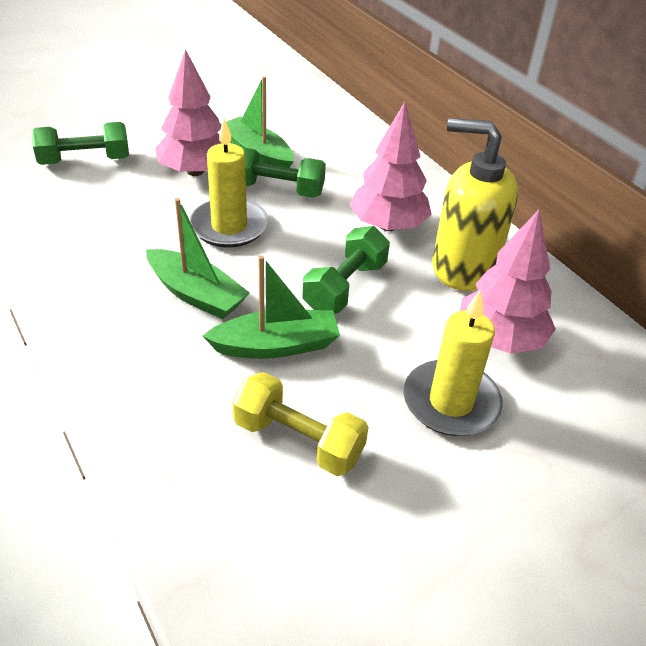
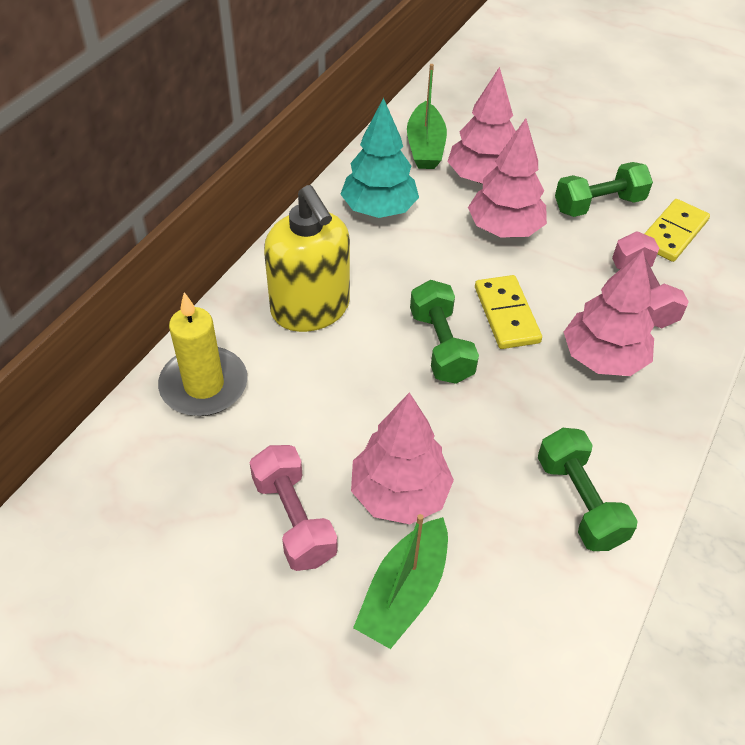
green boat: 3 -> 2
pink dumbbell: 0 -> 2
pink tree: 3 -> 4
turquoise tree: 0 -> 1
yellow candle: 2 -> 1
yellow domino: 0 -> 2
yellow dumbbell: 1 -> 0

